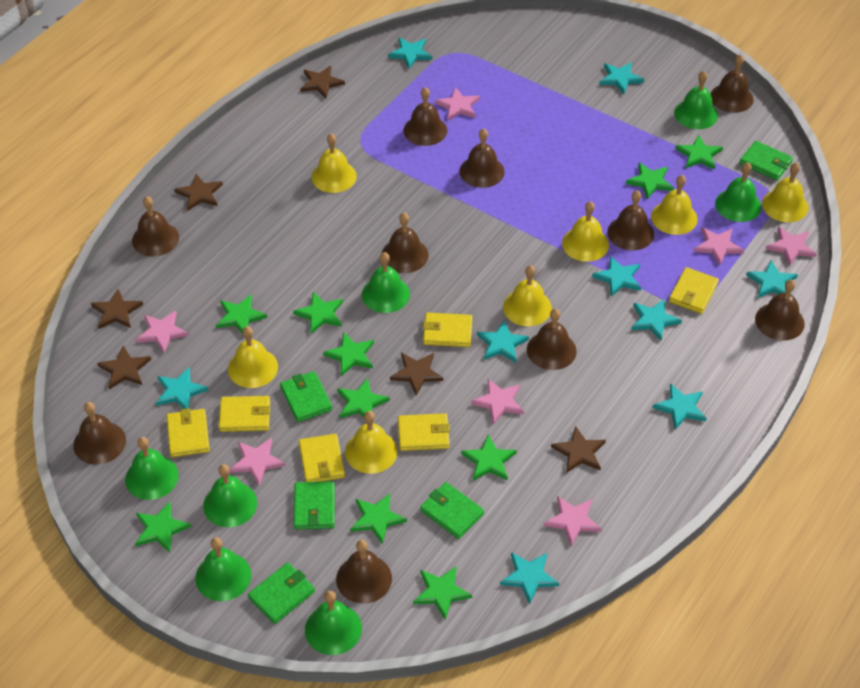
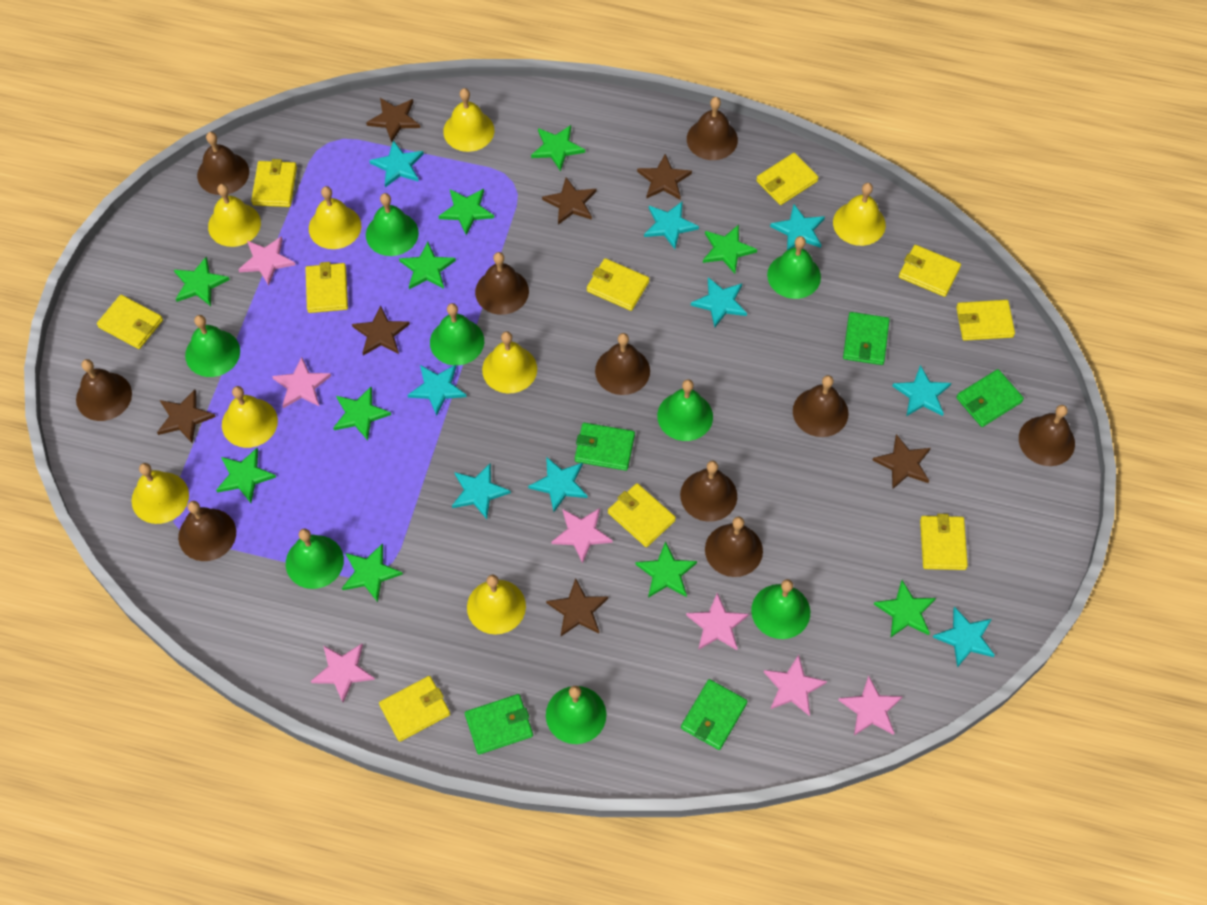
brown star: 6 -> 7
green bell: 7 -> 8
yellow bell: 7 -> 8
yellow wallet: 6 -> 10

